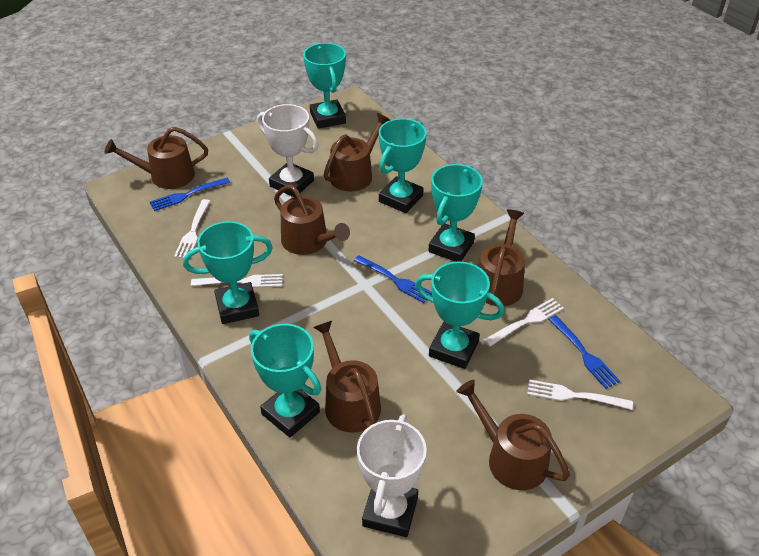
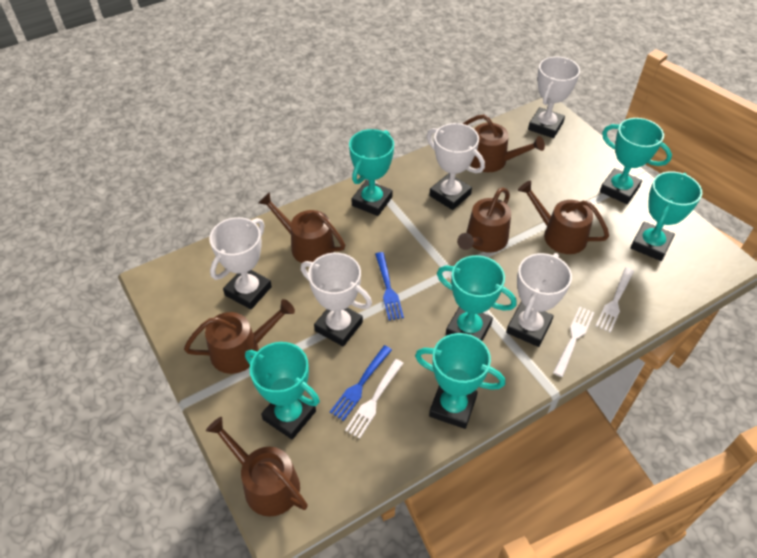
blue fork: 3 -> 2
white fork: 4 -> 3
white trophy: 2 -> 5

